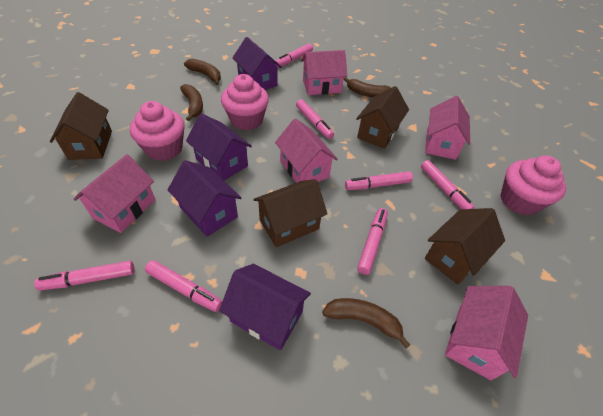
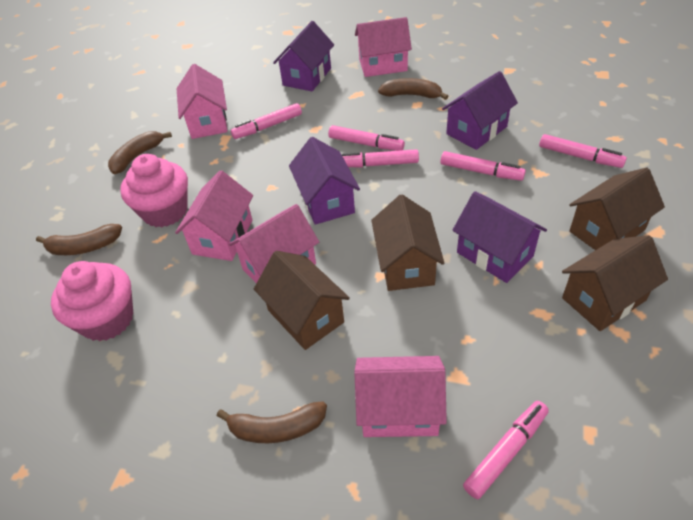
pink cupcake: 3 -> 2
pink marker: 7 -> 6

